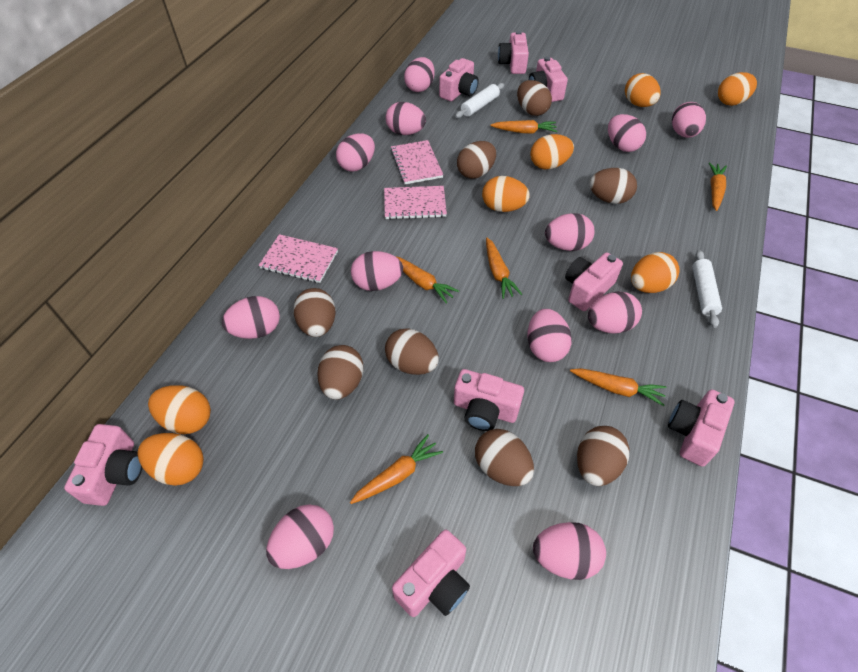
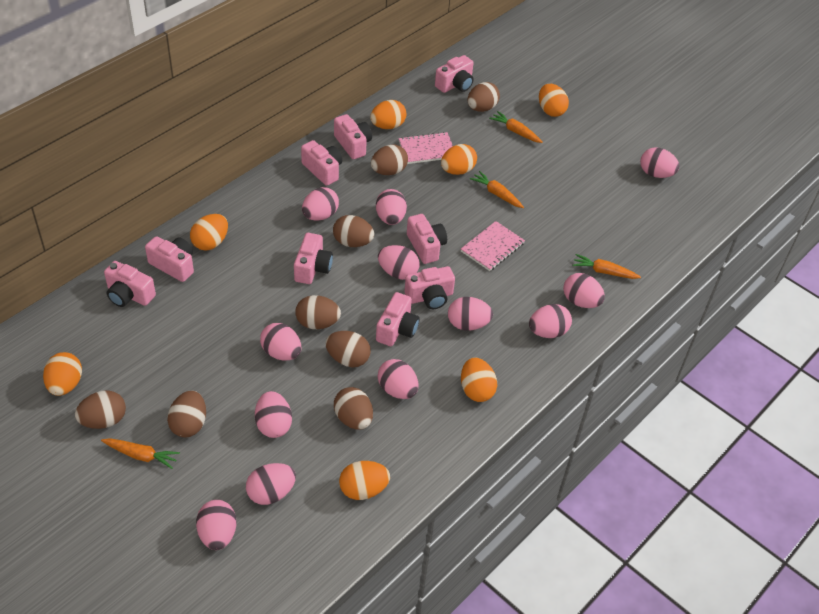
orange carrot: 6 -> 4
pink camera: 8 -> 9
pink notebook: 3 -> 2
white rolling pin: 2 -> 0

